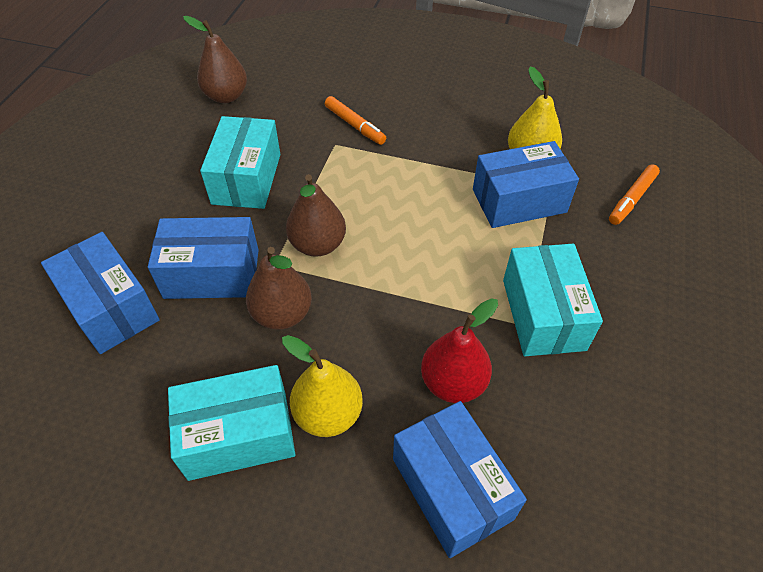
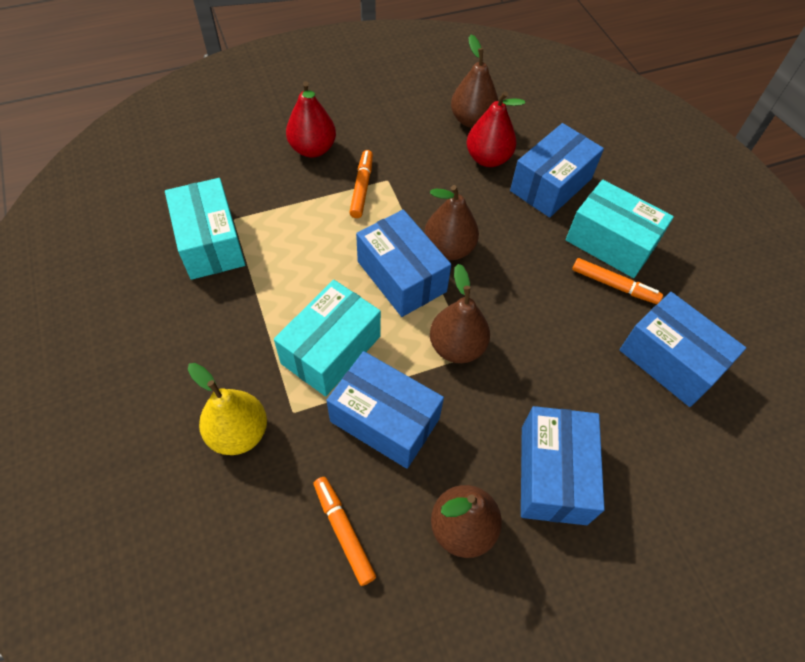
blue box: 4 -> 5
brown pear: 3 -> 4
orange marker: 2 -> 3
red pear: 1 -> 2
yellow pear: 2 -> 1

